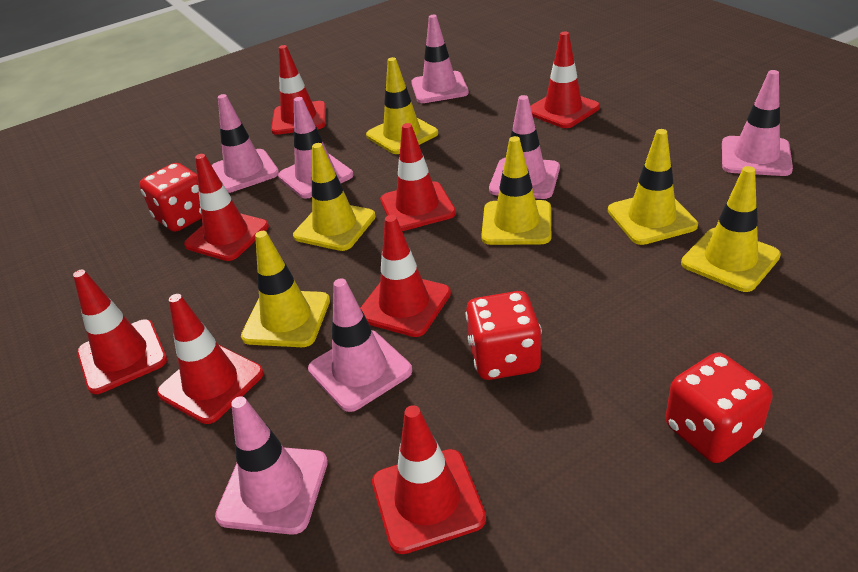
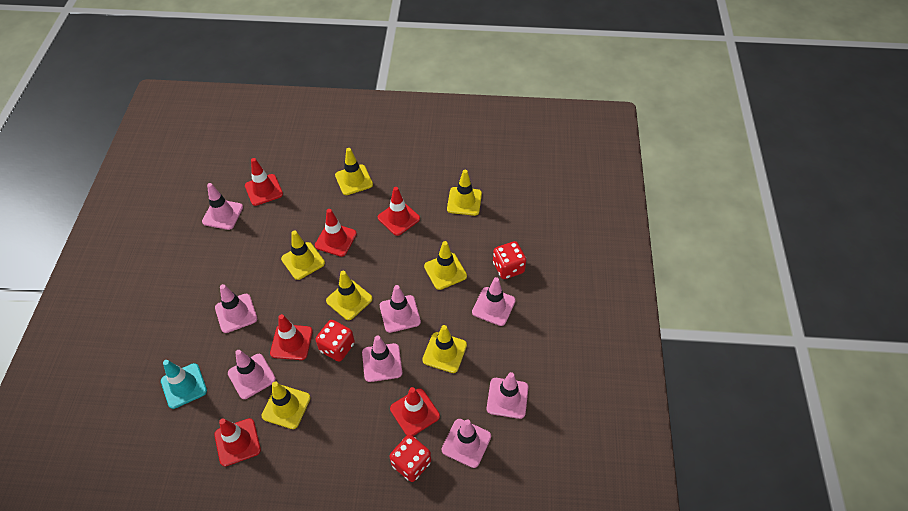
pink traffic cone: 7 -> 8
red traffic cone: 8 -> 6
turquoise traffic cone: 0 -> 1
yellow traffic cone: 6 -> 7

